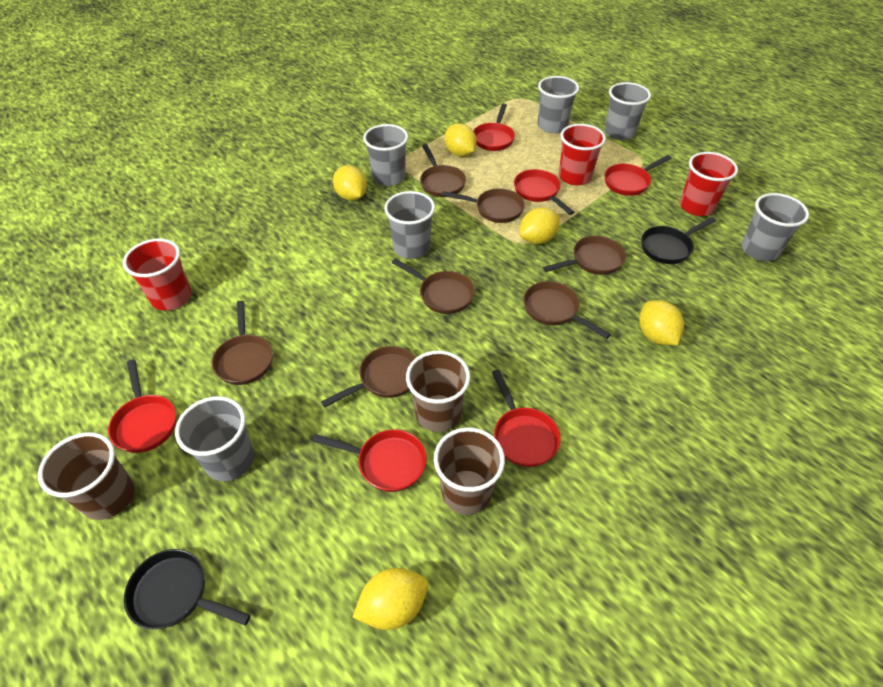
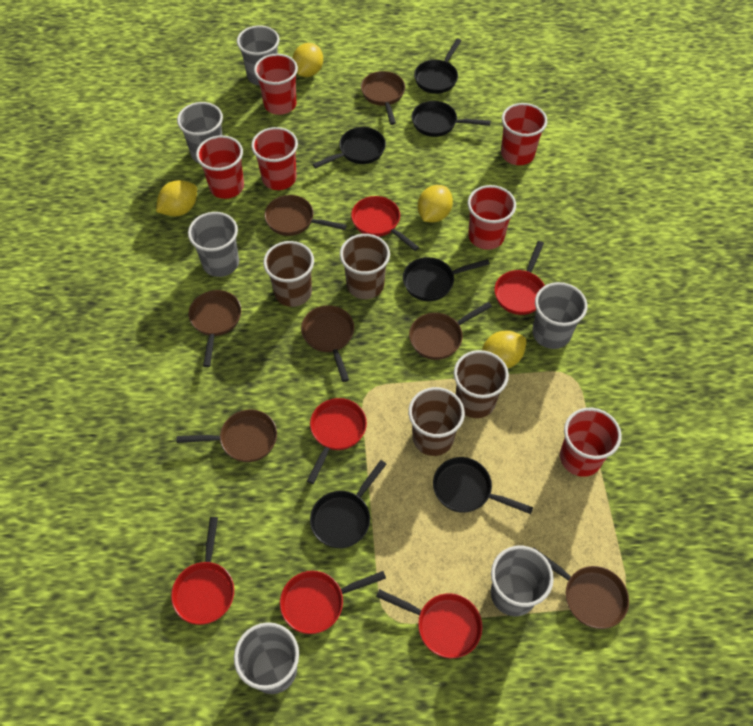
black pan: 2 -> 6
brown cup: 3 -> 4
red cup: 3 -> 6
yellow lemon: 5 -> 4

